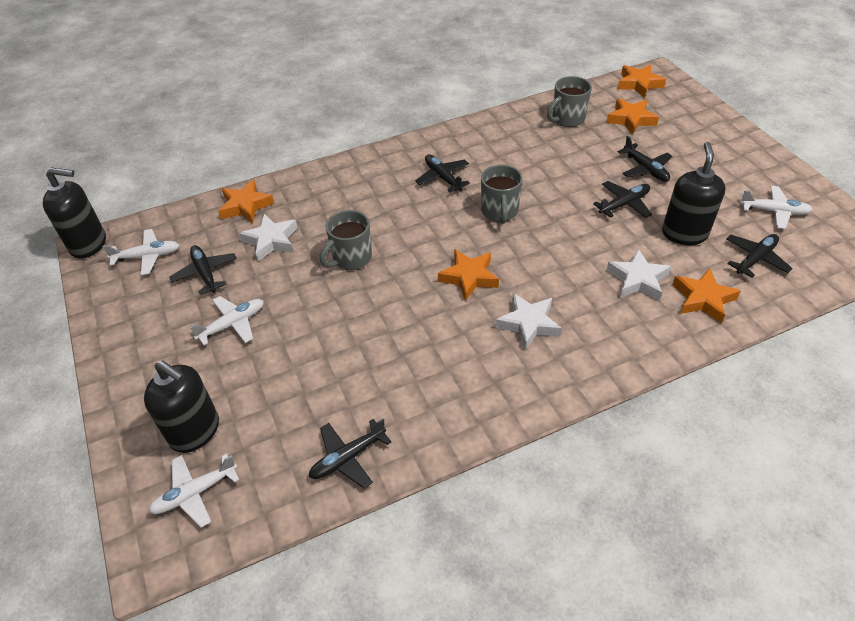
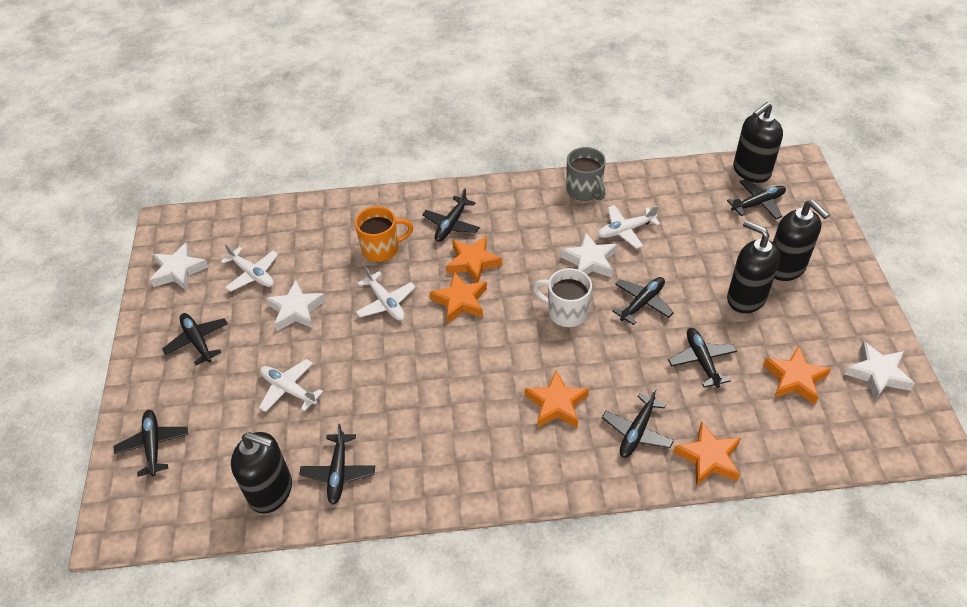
black plane: 6 -> 8
black soap dispenser: 3 -> 4
grey mug: 3 -> 1
orange mug: 0 -> 1
white mug: 0 -> 1
white star: 3 -> 4

